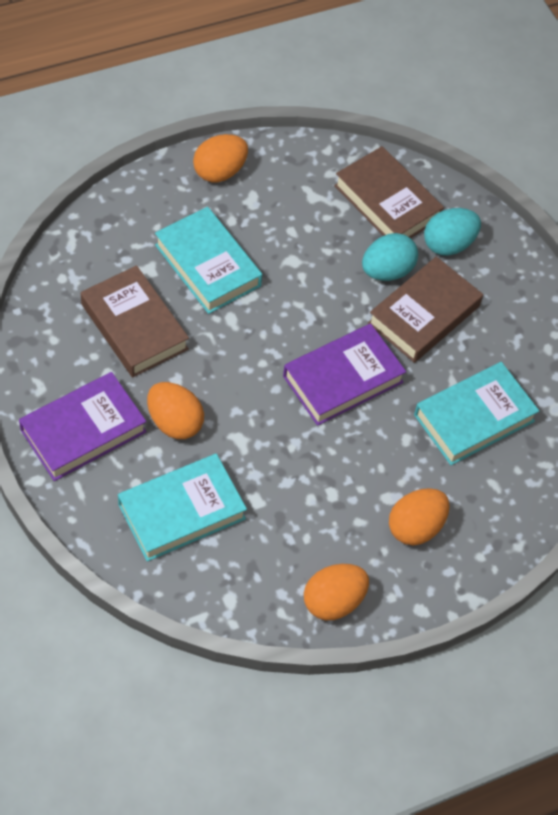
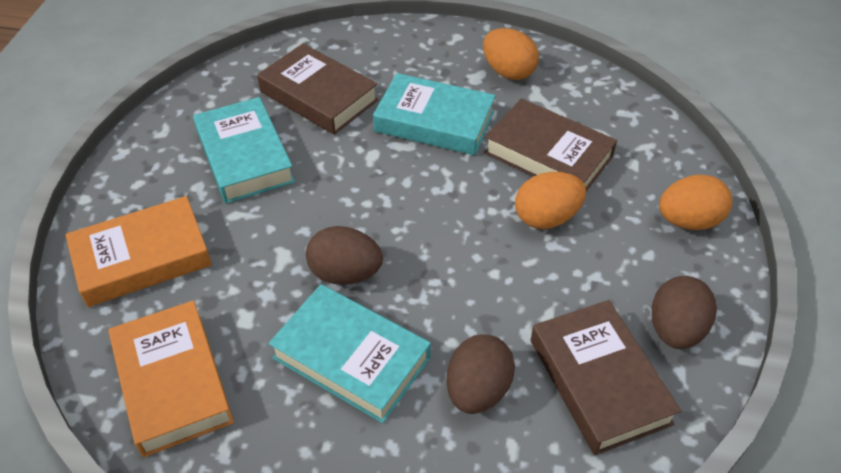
brown egg: 0 -> 3
orange book: 0 -> 2
orange egg: 4 -> 3
purple book: 2 -> 0
turquoise egg: 2 -> 0

